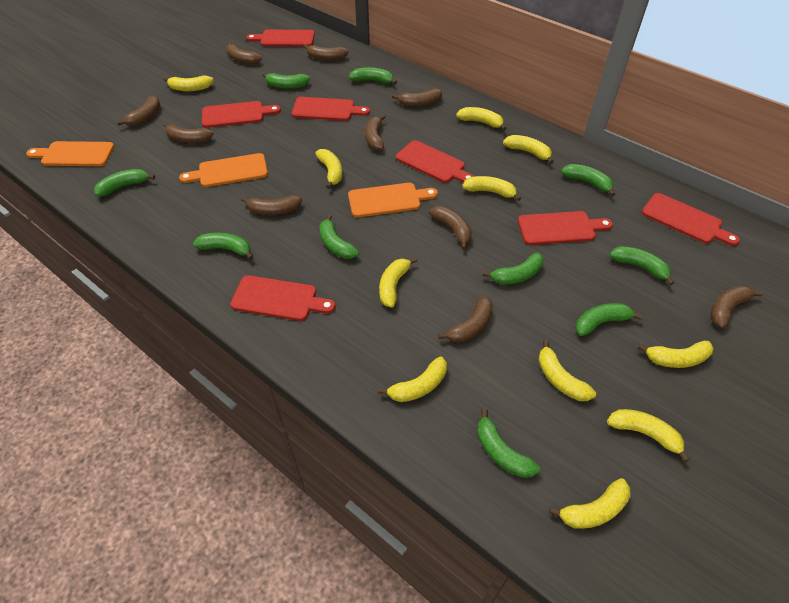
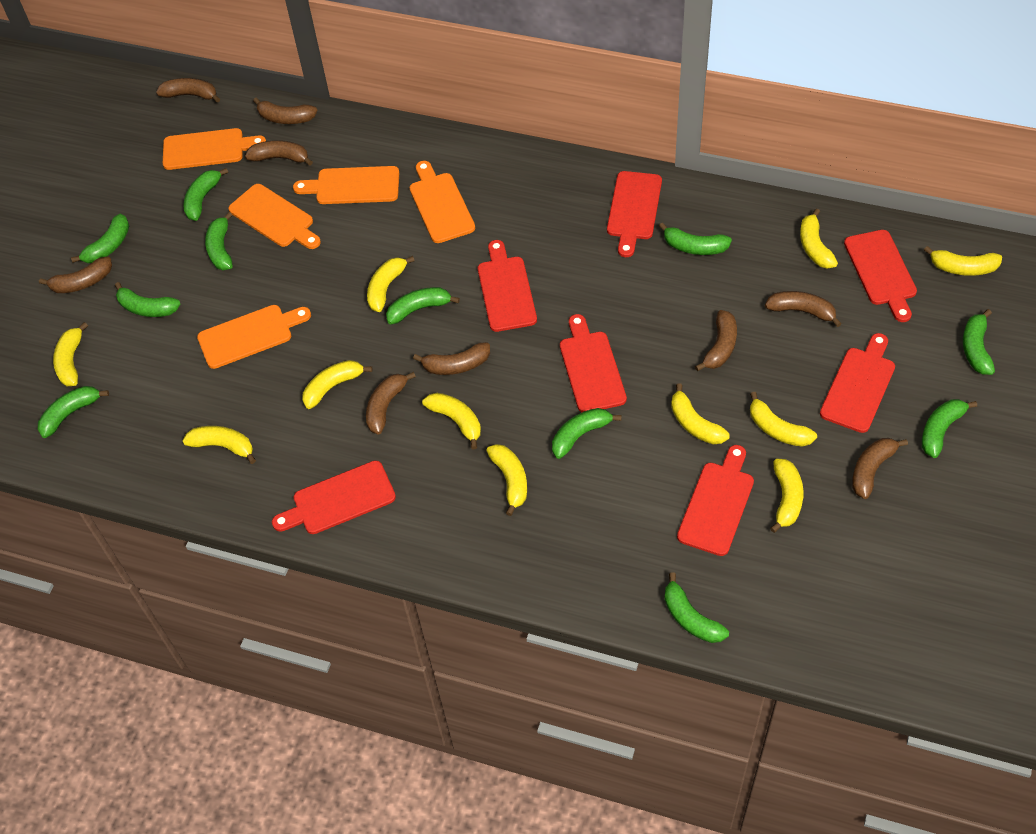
brown banana: 10 -> 9
green banana: 10 -> 11
orange cutting board: 3 -> 5

